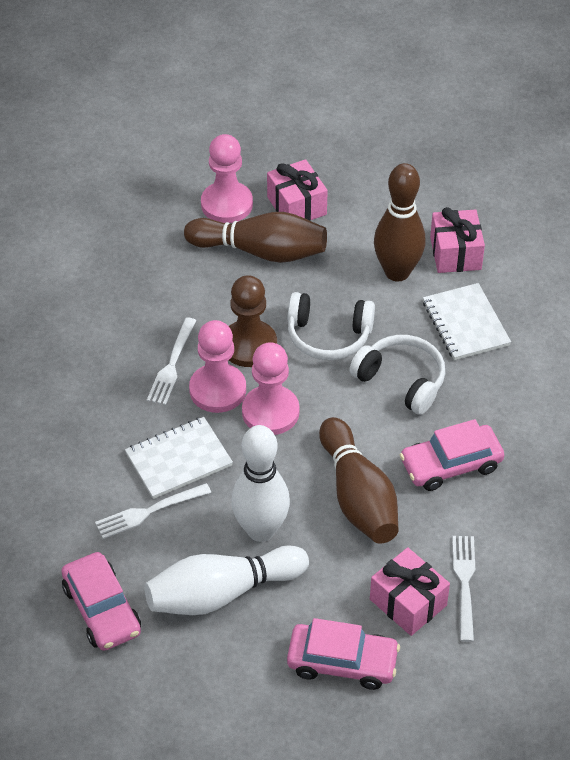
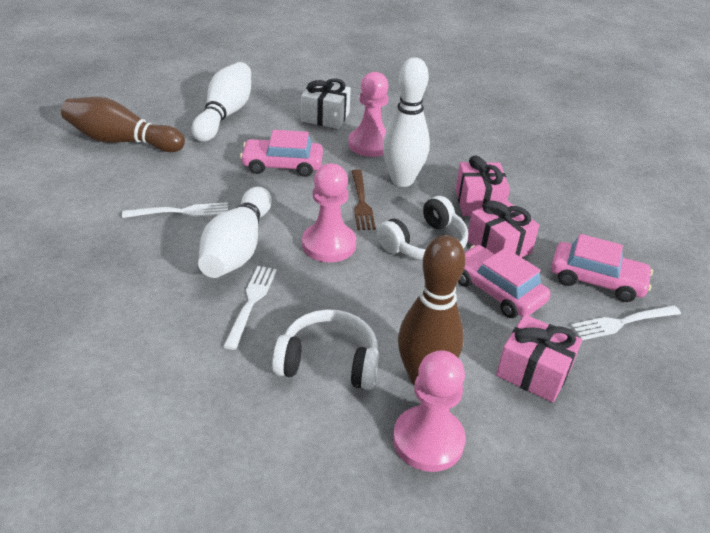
brown bowling pin: 3 -> 2
brown fork: 0 -> 1
brown pawn: 1 -> 0
white bowling pin: 2 -> 3
white gift: 0 -> 1
white notebook: 2 -> 0

